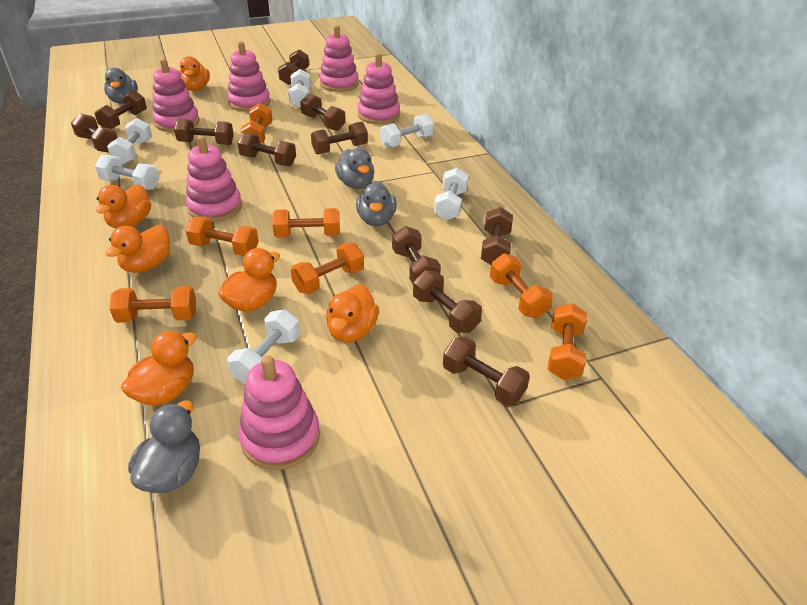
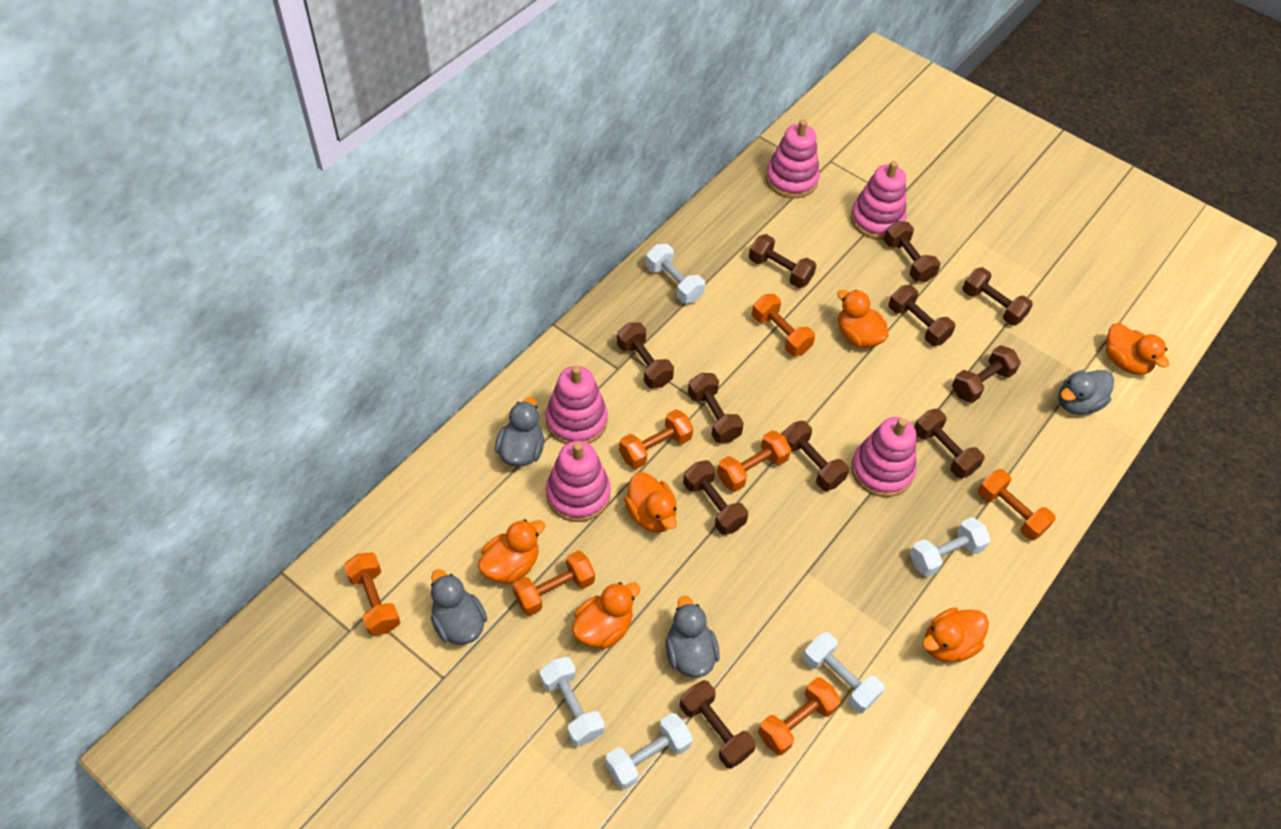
pink stacking toy: 6 -> 5
white dumbbell: 6 -> 5

